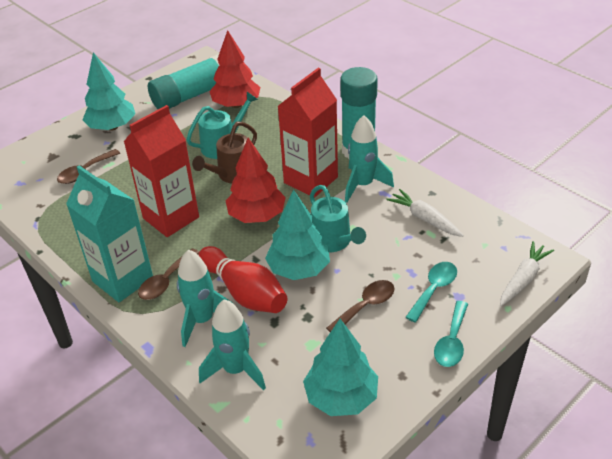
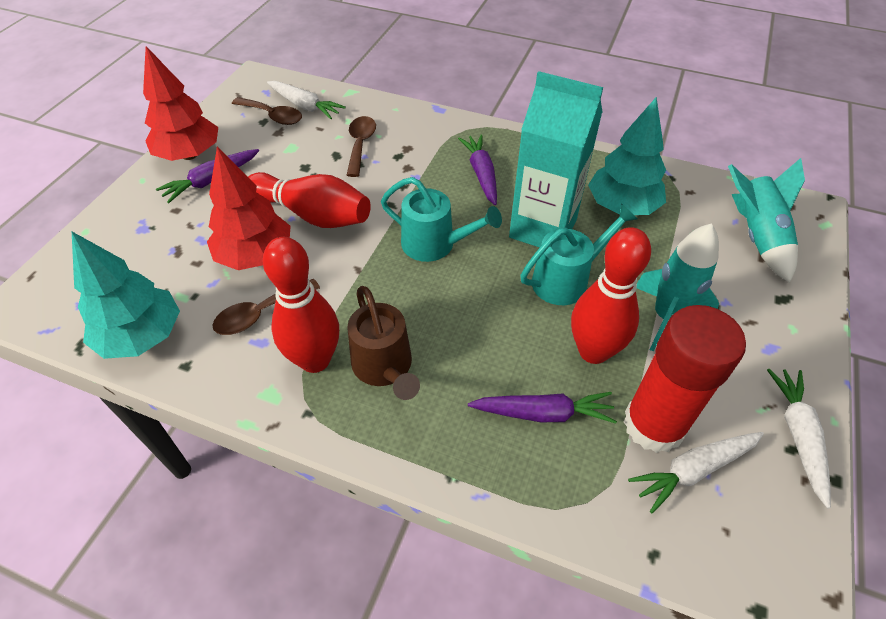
purple carrot: 0 -> 3
red bowling pin: 1 -> 3
red carton: 2 -> 0
red glue stick: 0 -> 1
turquoise glue stick: 2 -> 0
turquoise rocket: 3 -> 2
turquoise spoon: 2 -> 0
turquoise tree: 3 -> 2
white carrot: 2 -> 3

